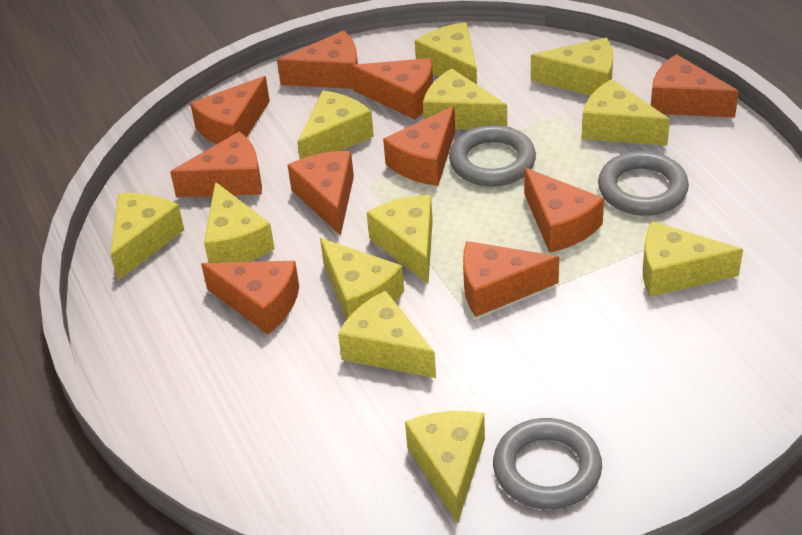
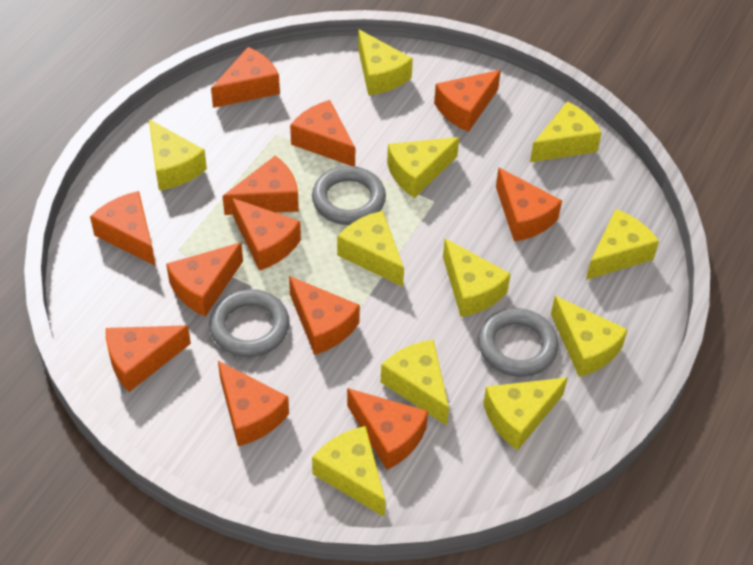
orange cheese: 10 -> 12
yellow cheese: 12 -> 11

